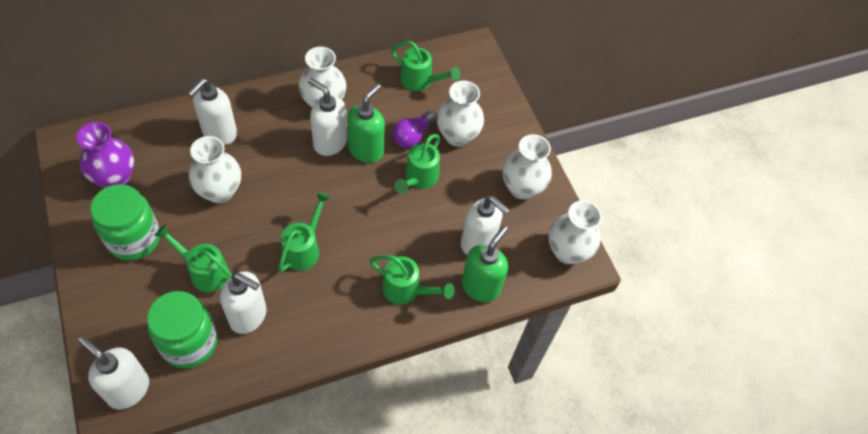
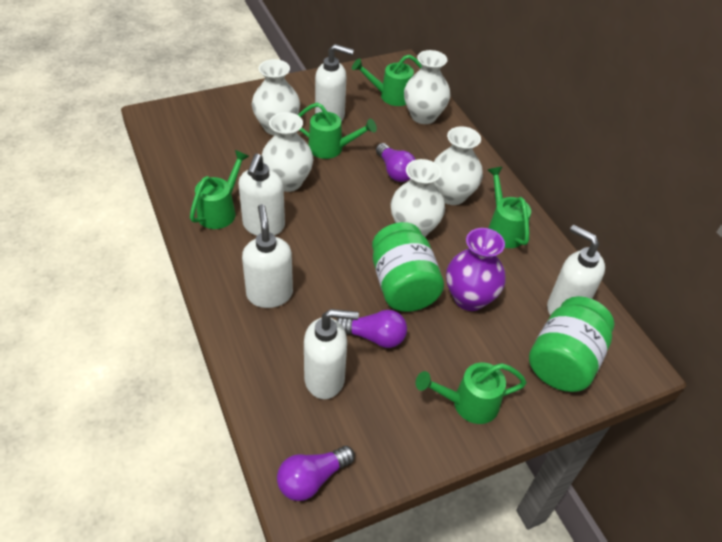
green soap dispenser: 2 -> 0
purple light bulb: 1 -> 3

